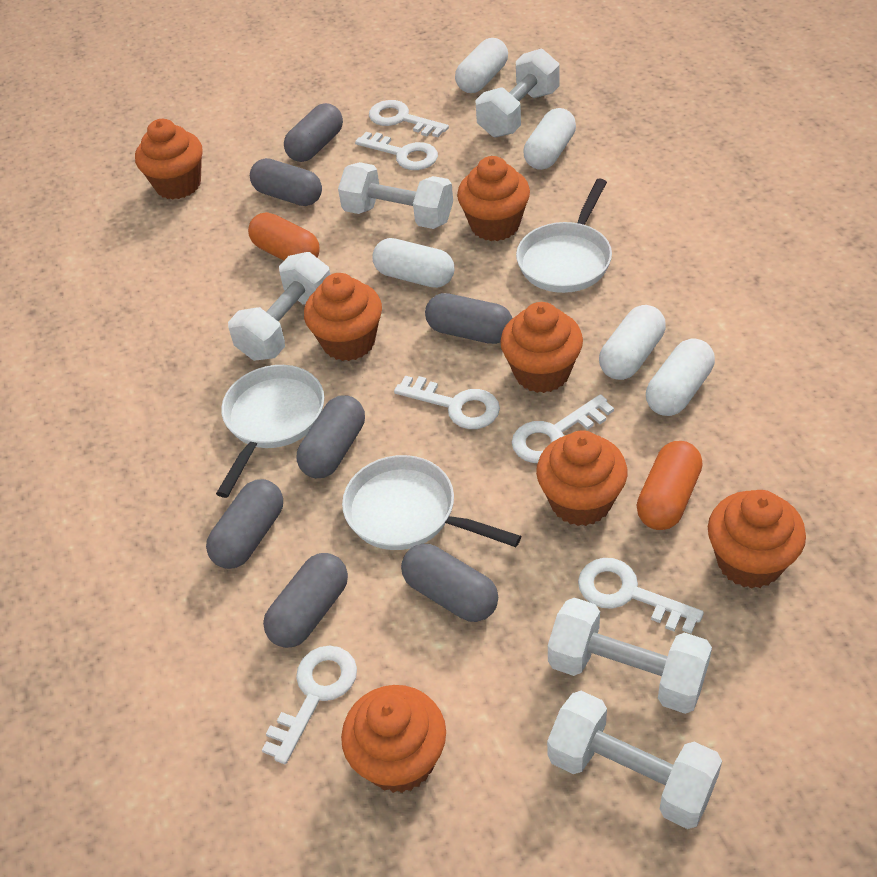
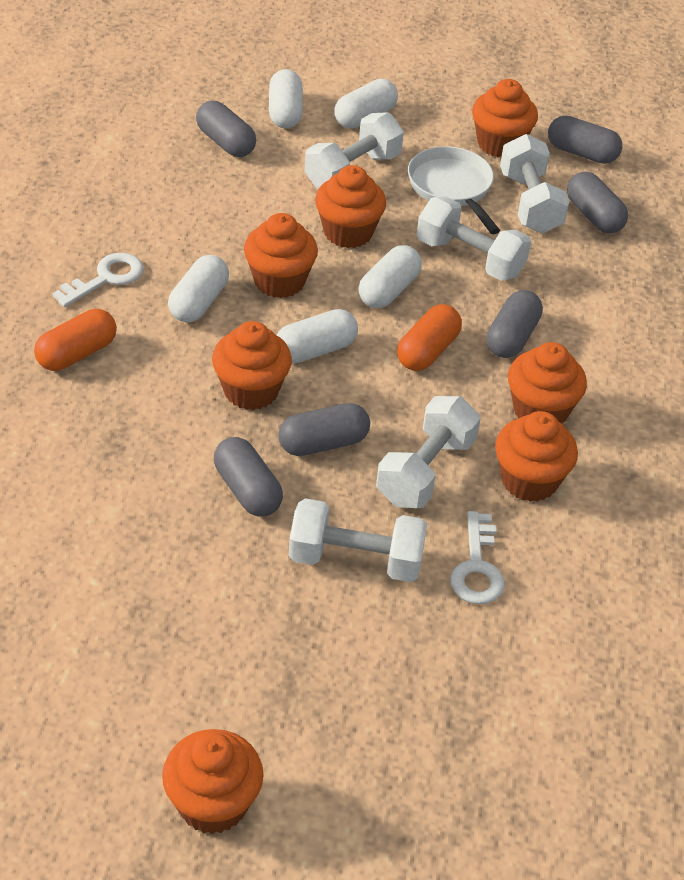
grey capsule: 7 -> 6
white key: 6 -> 2
white pan: 3 -> 1

